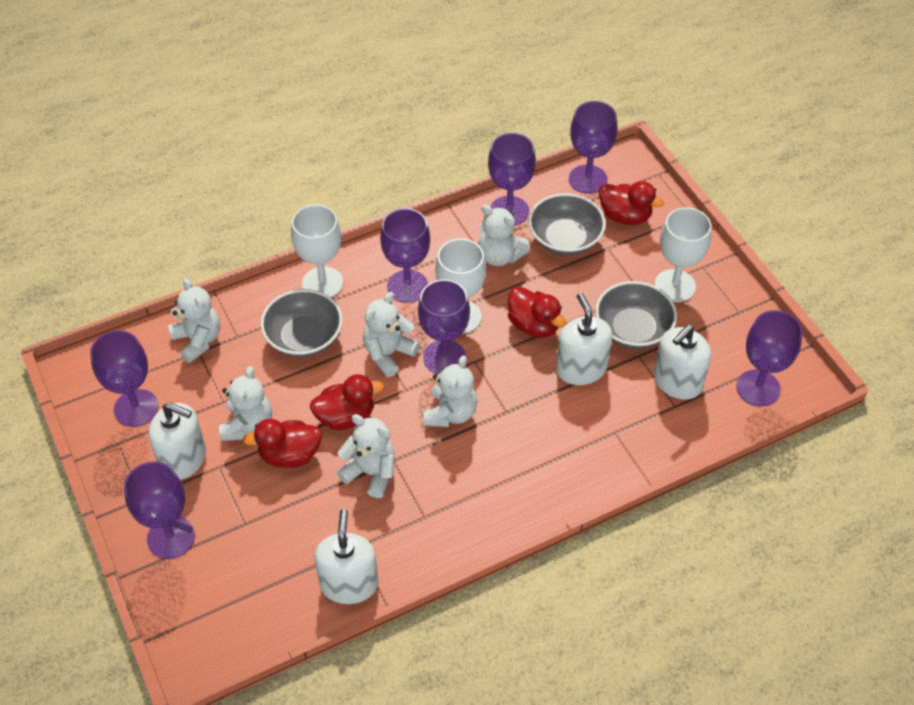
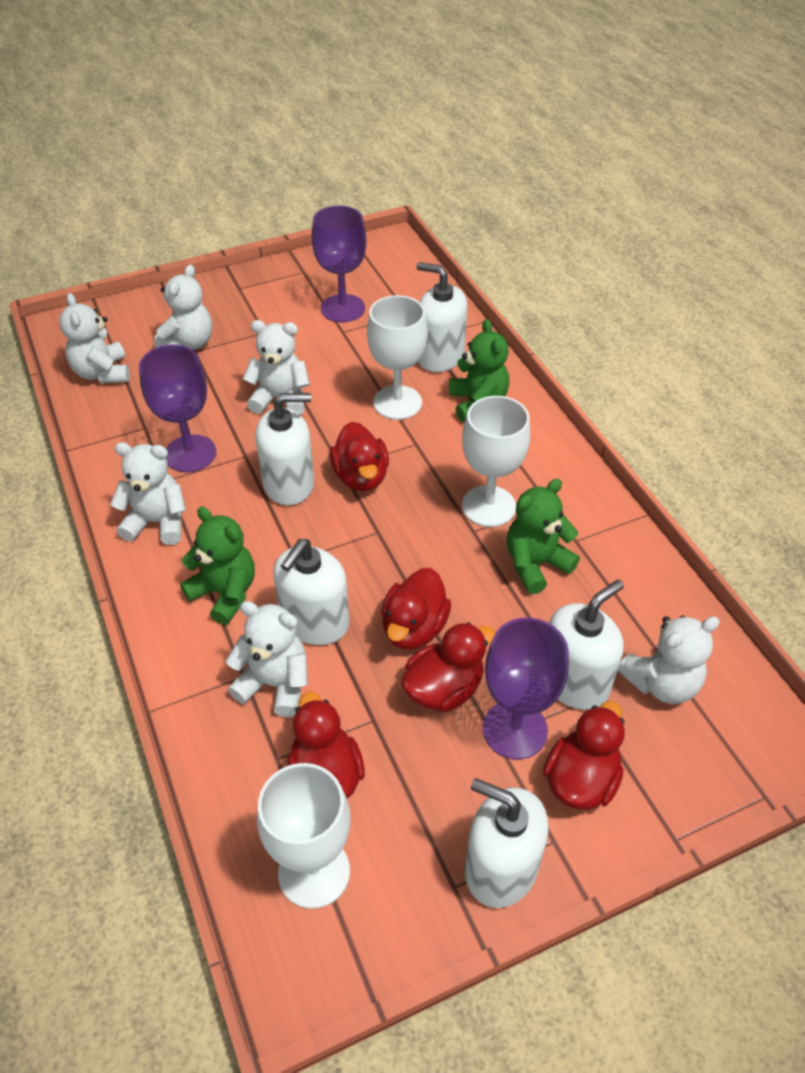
green teddy bear: 0 -> 3
grey bowl: 3 -> 0
purple goblet: 7 -> 3
red duck: 4 -> 5
white soap dispenser: 4 -> 5

